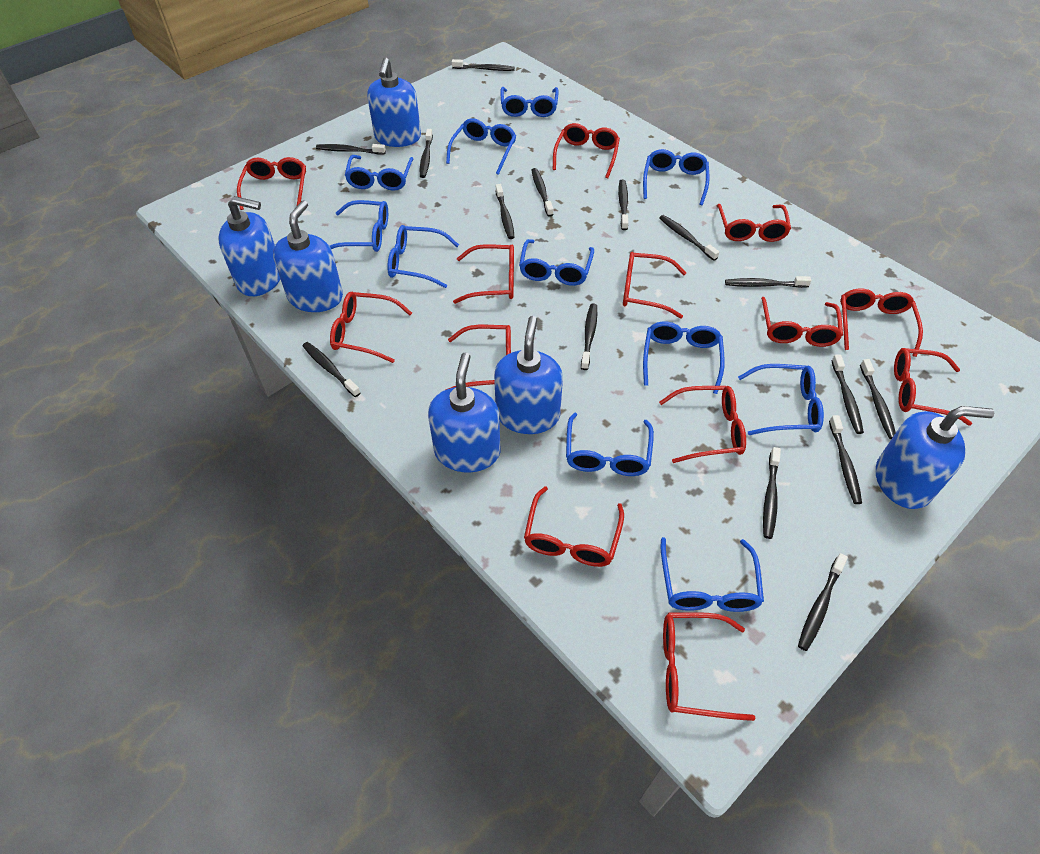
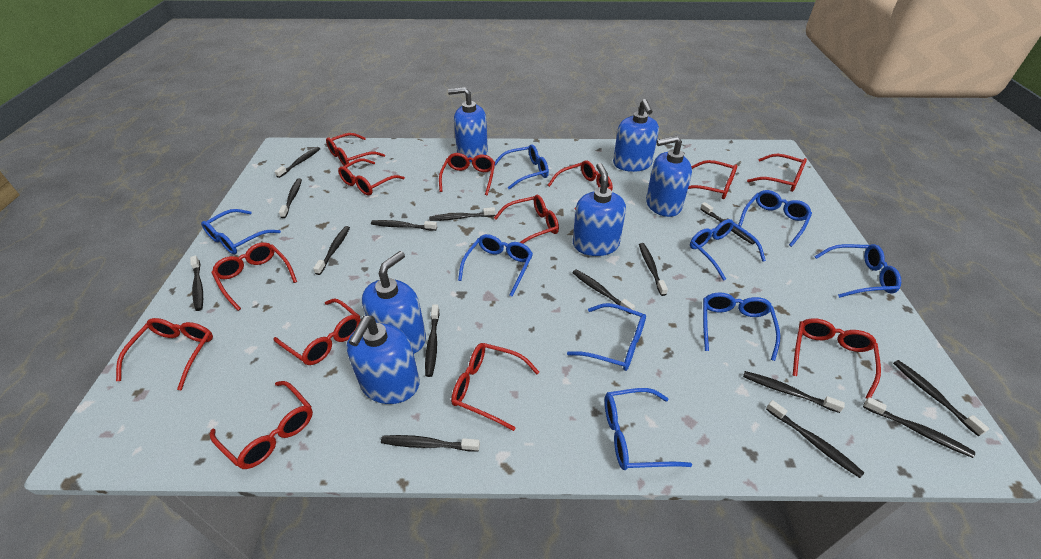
blue glasses: 11 -> 9

